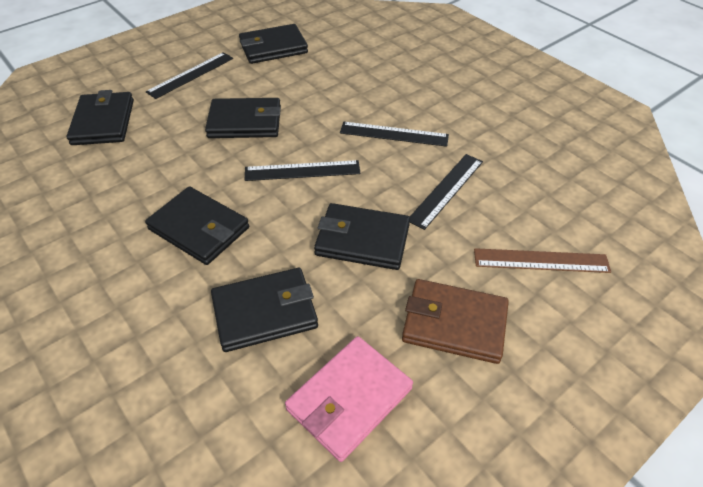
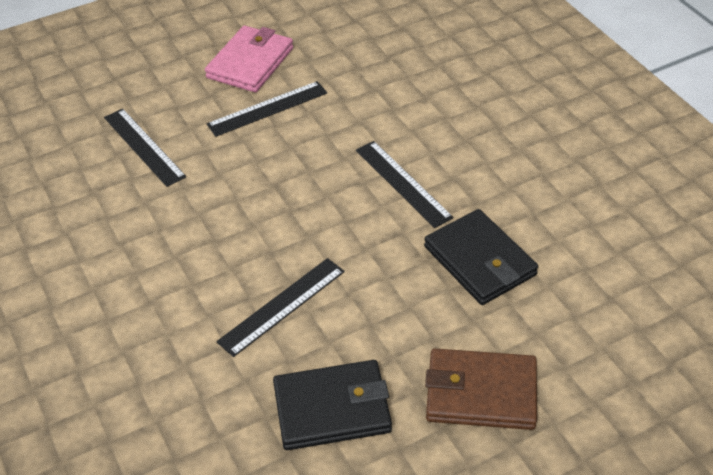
black wallet: 6 -> 2
brown ruler: 1 -> 0

